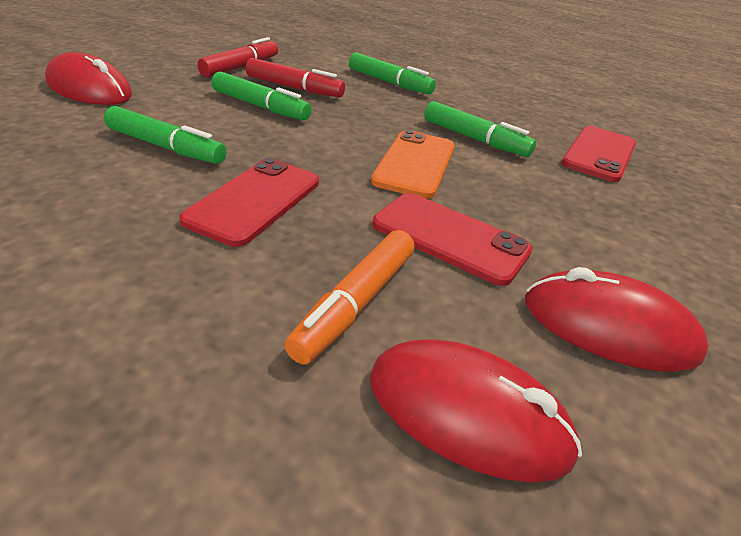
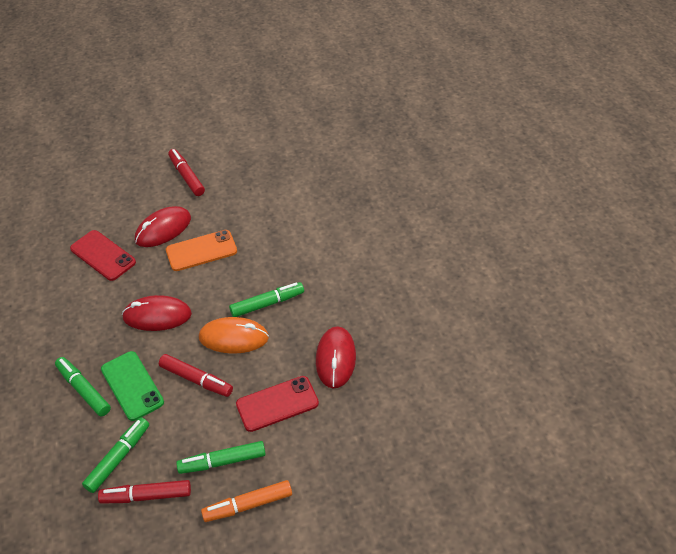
green phone: 0 -> 1
orange mouse: 0 -> 1
red marker: 2 -> 3
red phone: 3 -> 2

